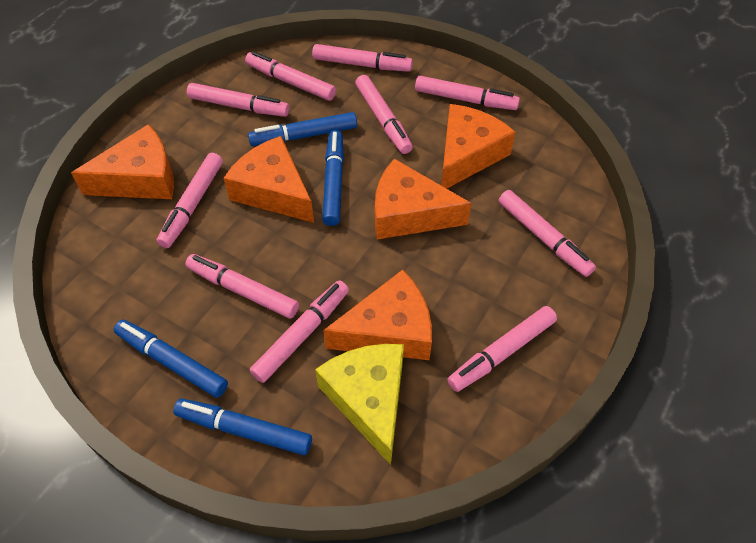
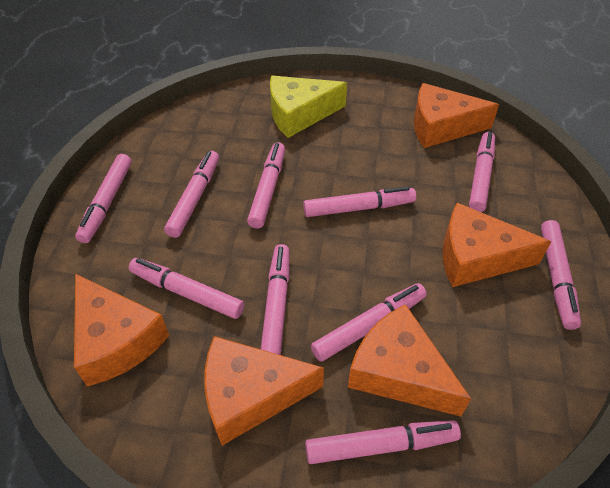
blue marker: 4 -> 0

